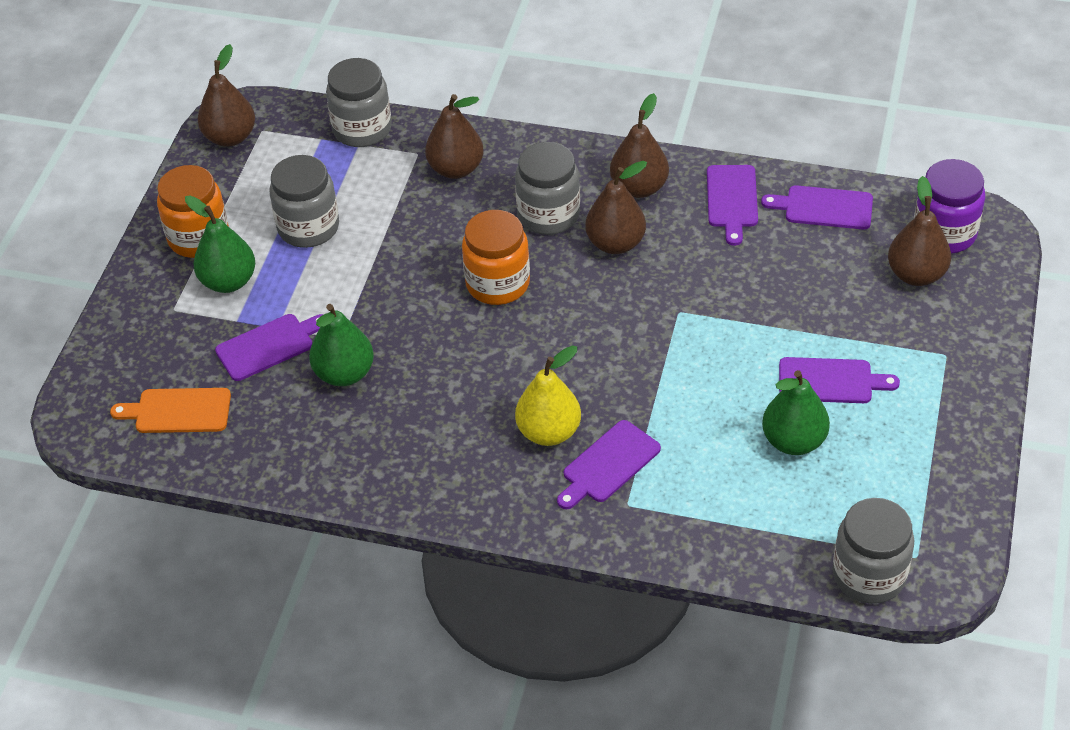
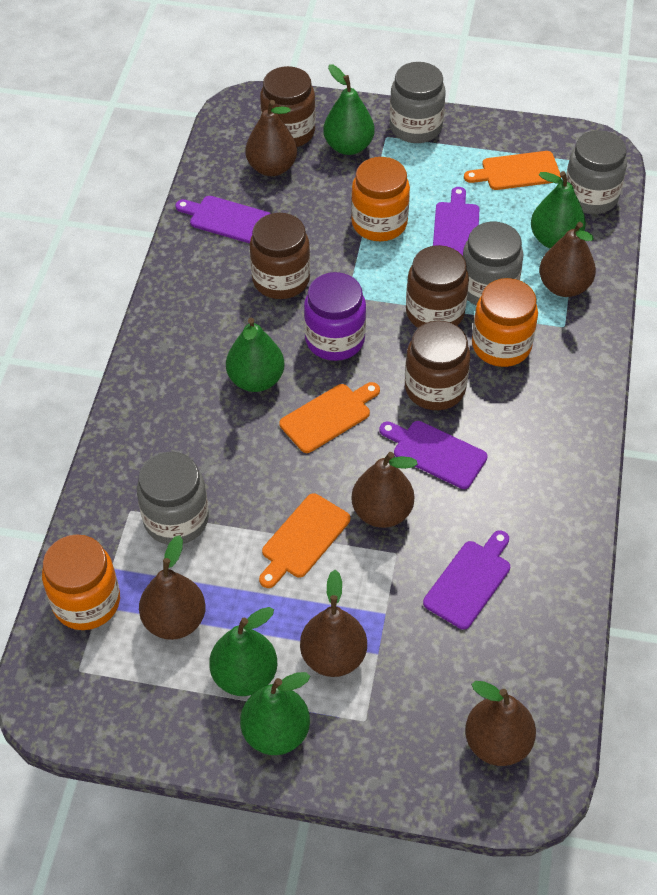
brown jar: 0 -> 4
brown pear: 5 -> 6
green pear: 3 -> 5
orange cutting board: 1 -> 3
orange jar: 2 -> 3
purple cutting board: 5 -> 4
yellow pear: 1 -> 0

